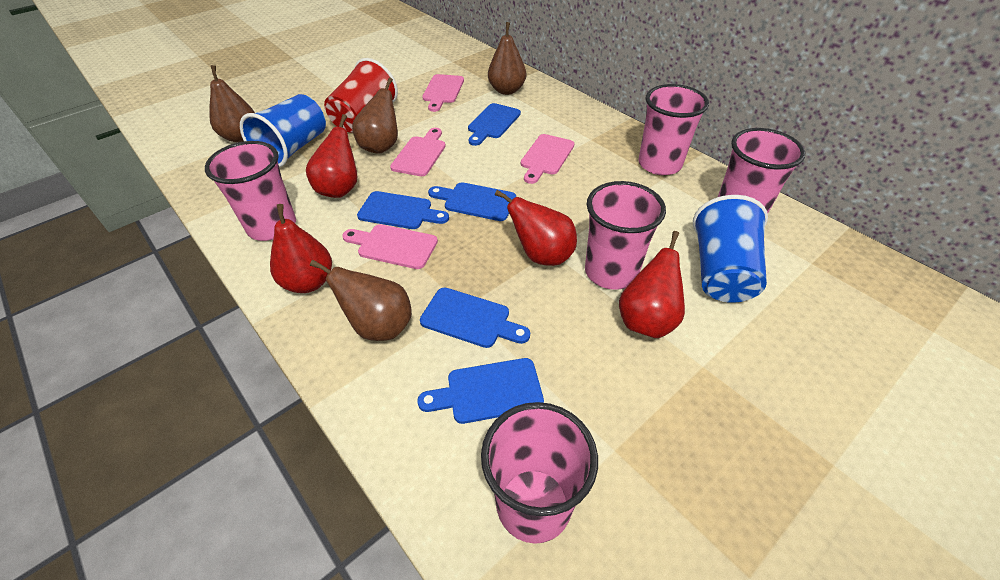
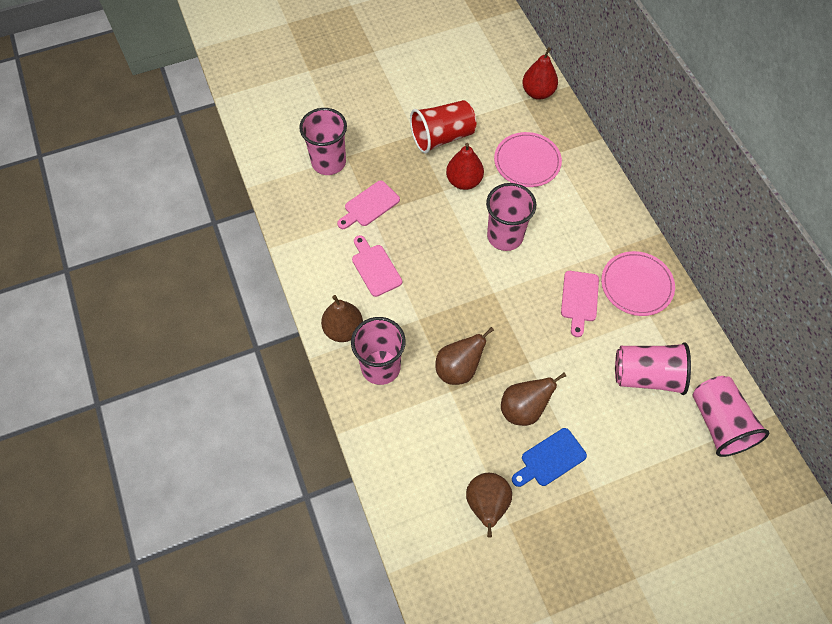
blue cup: 2 -> 0
blue cutting board: 5 -> 1
pink cutting board: 4 -> 3
pink plate: 0 -> 2
red pear: 4 -> 2

